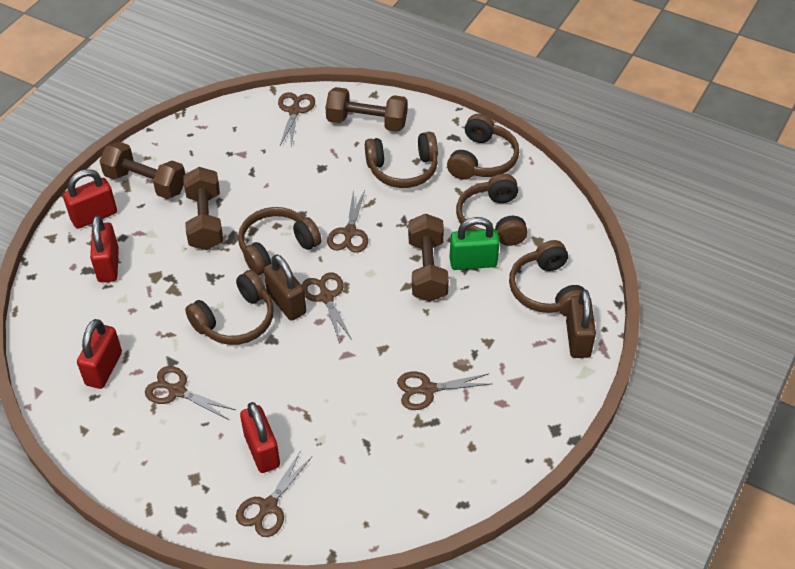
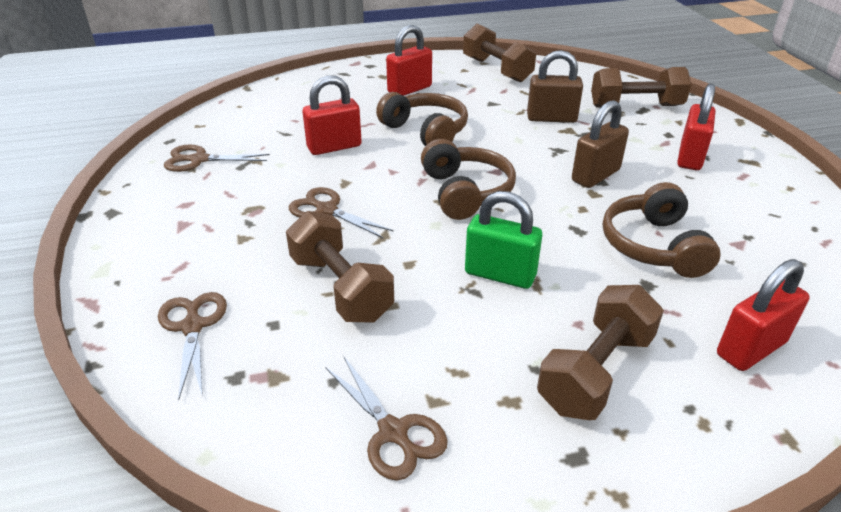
brown headphones: 6 -> 3
brown scissors: 6 -> 4

